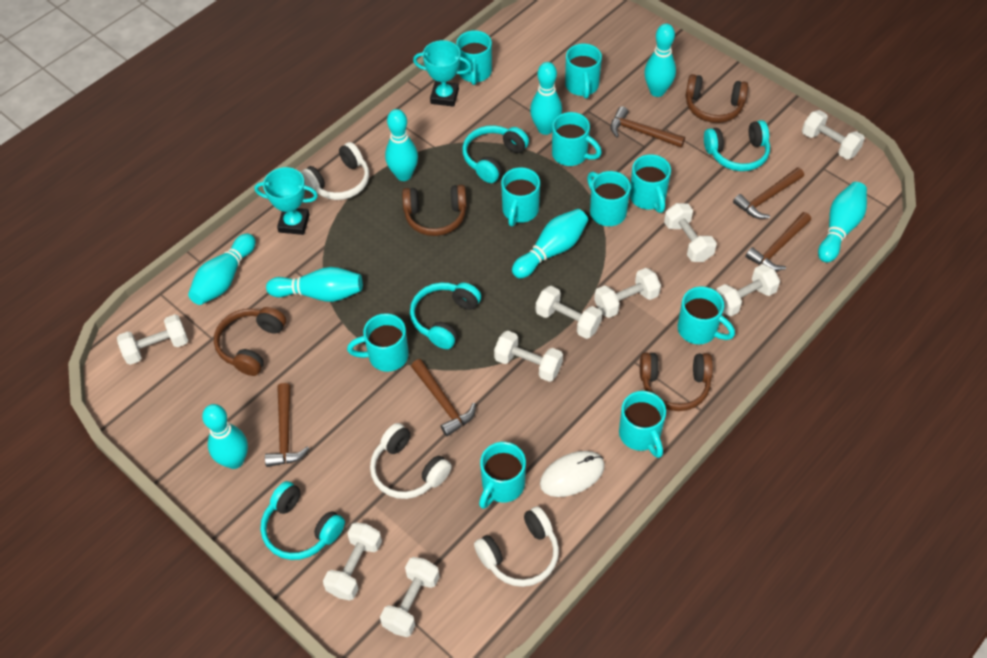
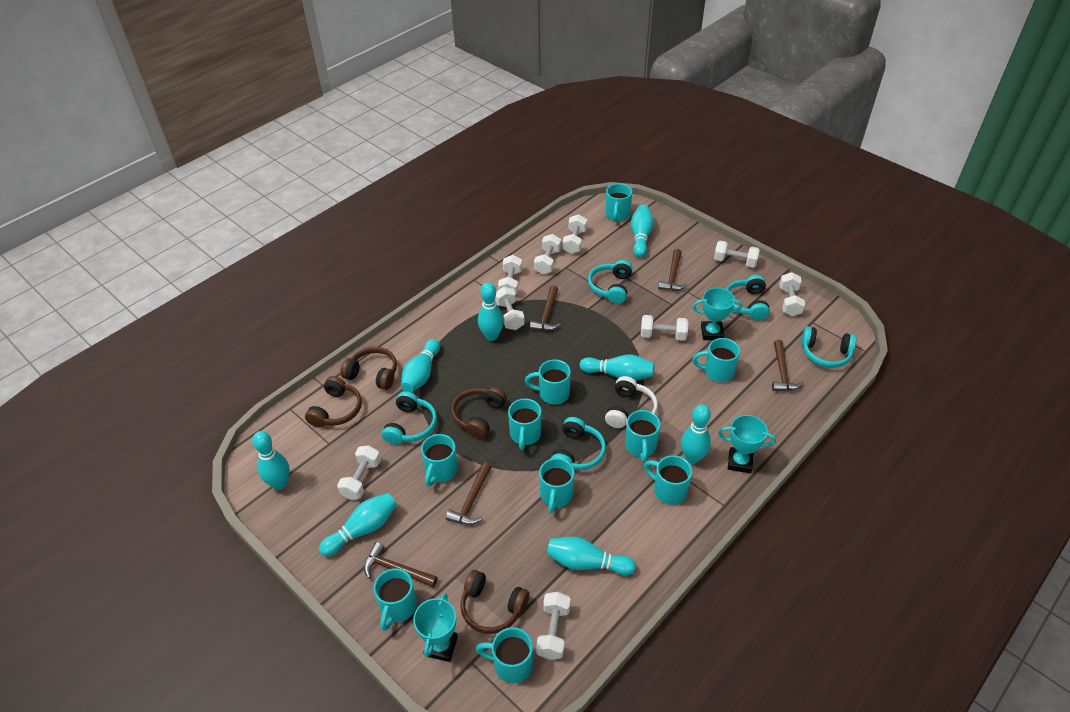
turquoise headphones: 4 -> 5
turquoise trophy: 2 -> 3
white headphones: 3 -> 1
white mouse: 1 -> 0

